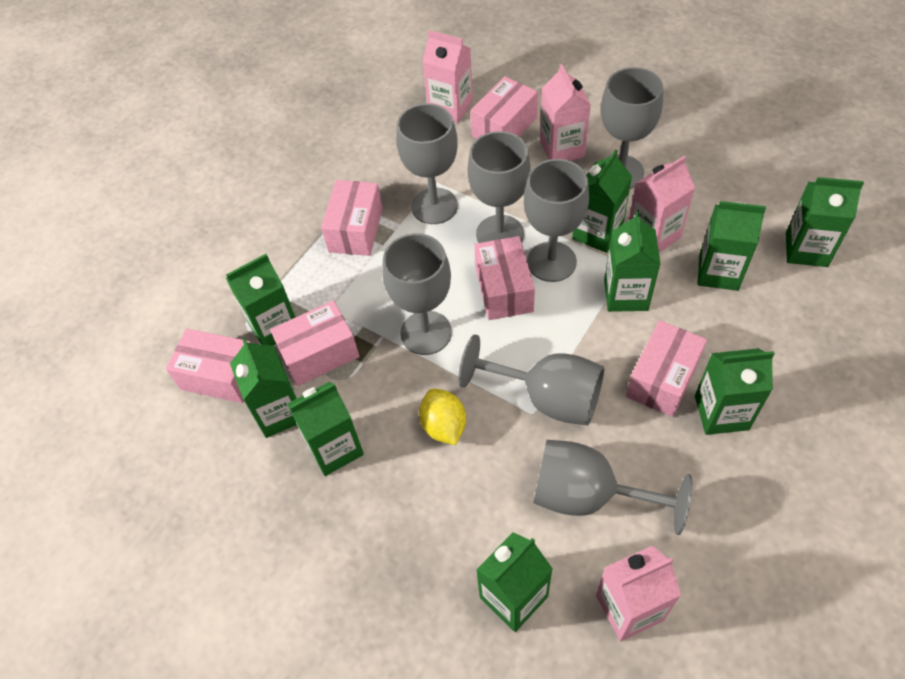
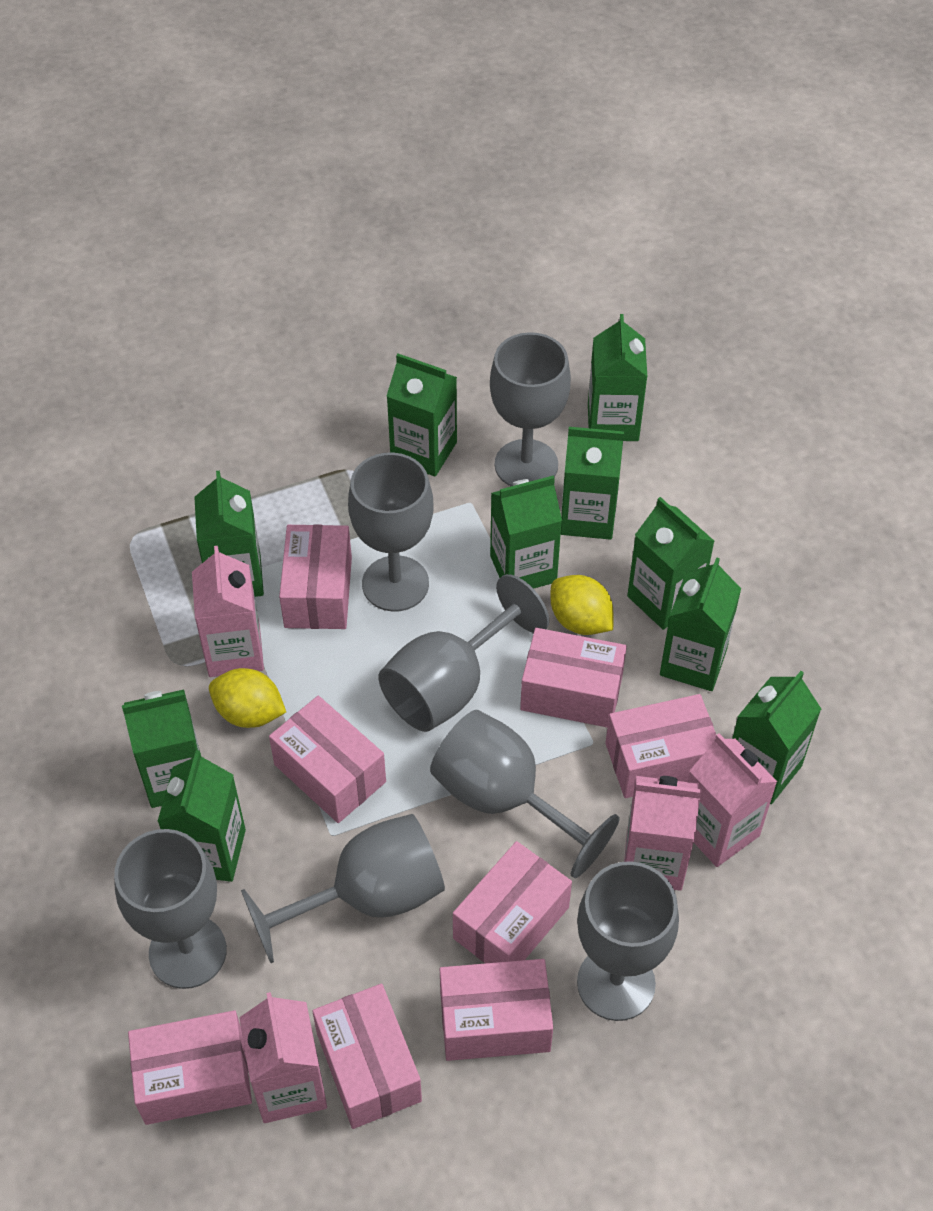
green carton: 9 -> 10
pink box: 6 -> 8
yellow lemon: 1 -> 2

